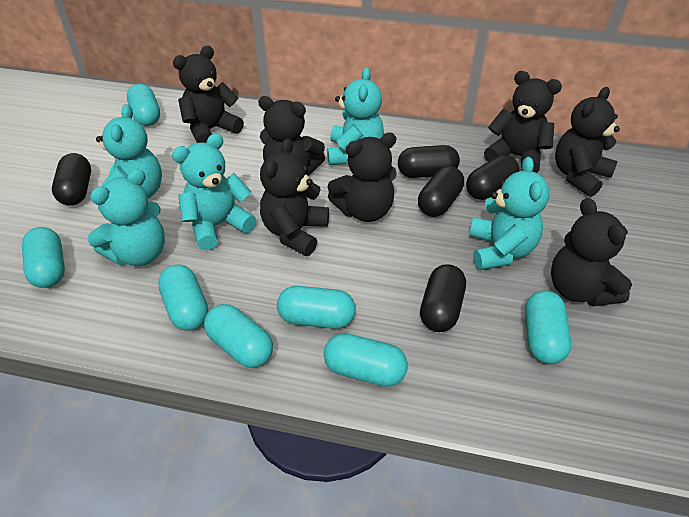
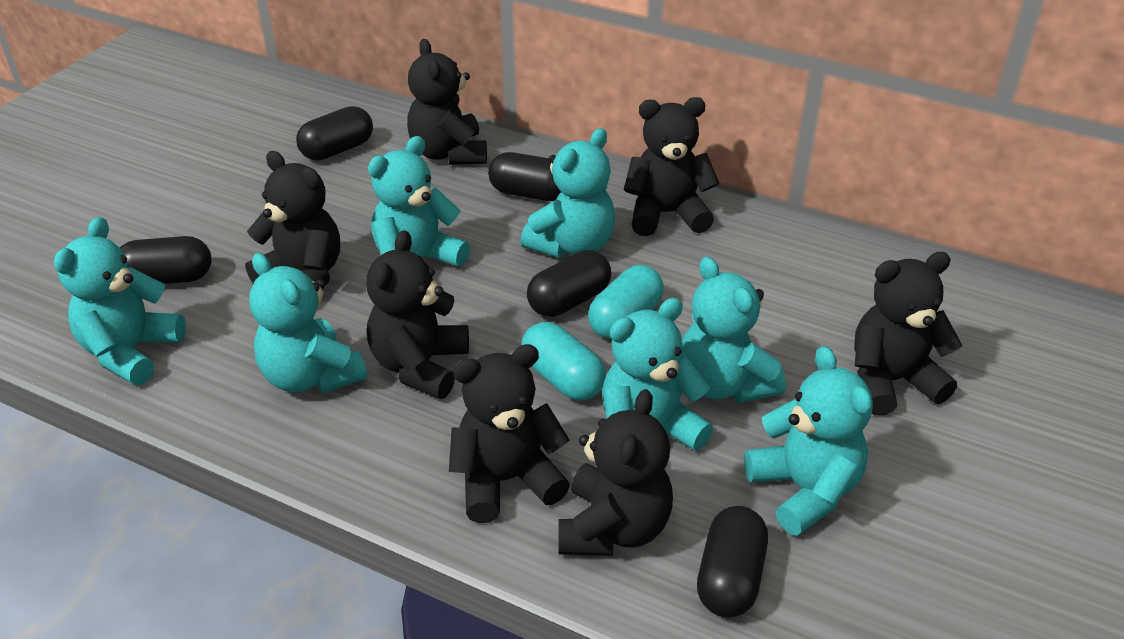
turquoise capsule: 7 -> 2
turquoise teddy bear: 5 -> 7

